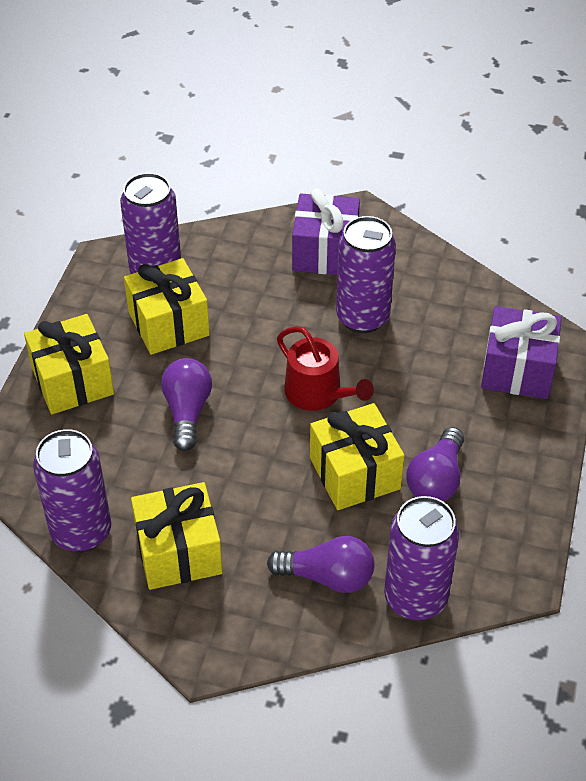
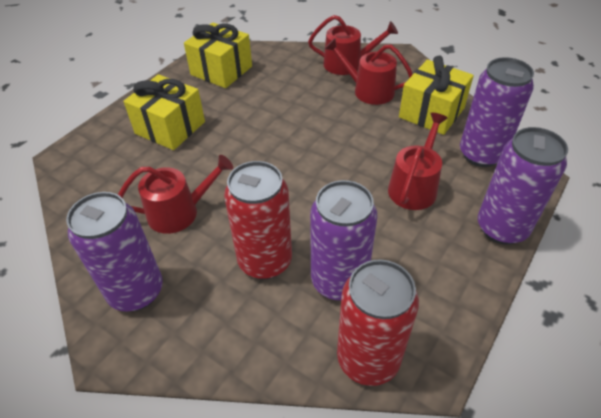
purple gift: 2 -> 0
purple light bulb: 3 -> 0
red can: 0 -> 2
red watering can: 1 -> 4
yellow gift: 4 -> 3

